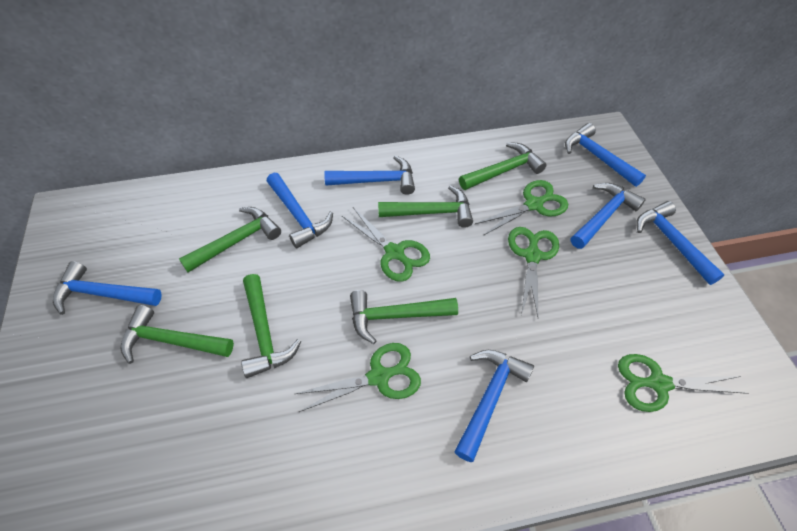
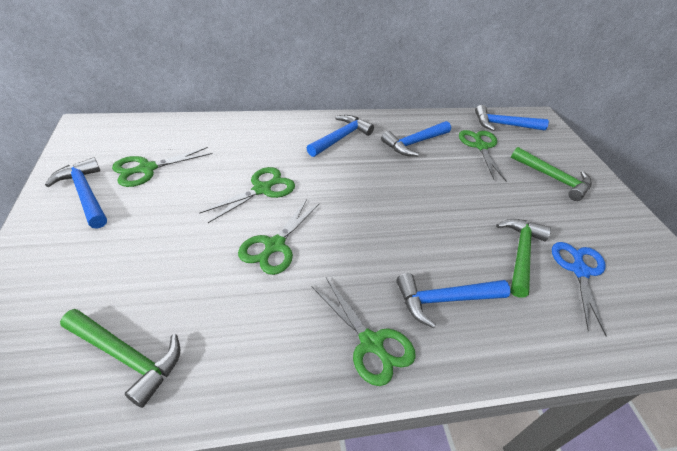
blue hammer: 7 -> 5
blue scissors: 0 -> 1
green hammer: 6 -> 3

